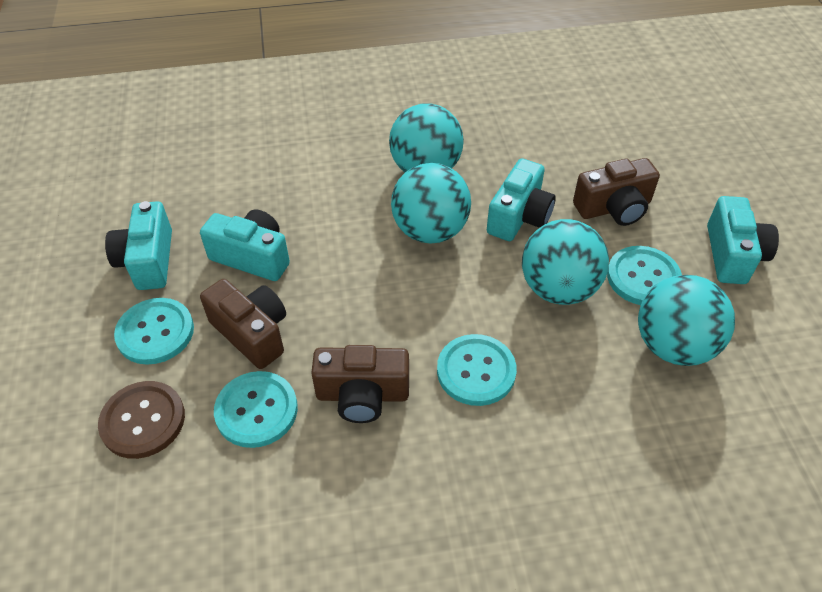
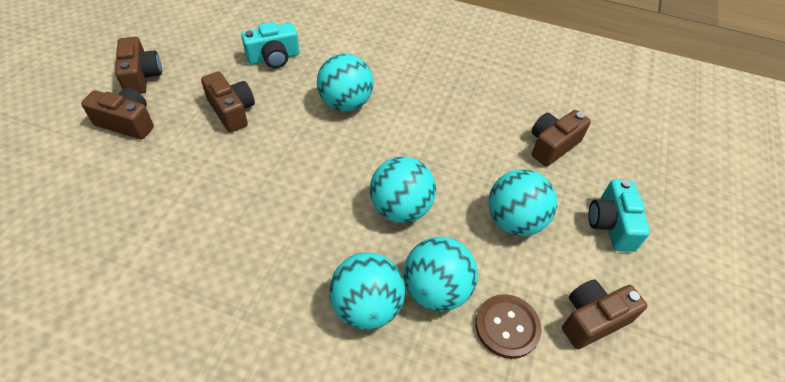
brown camera: 3 -> 5
turquoise ball: 4 -> 5
turquoise button: 4 -> 0
turquoise camera: 4 -> 2

